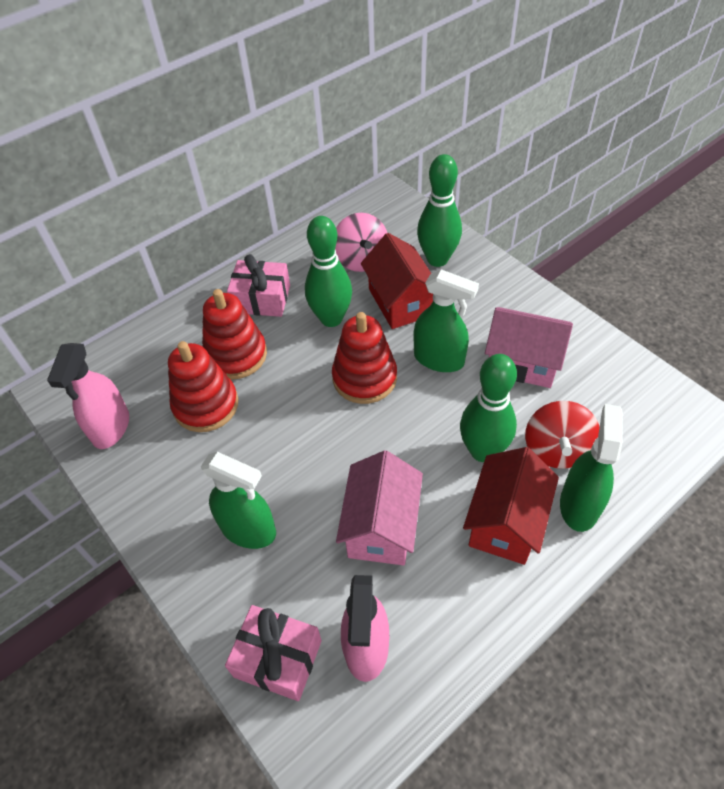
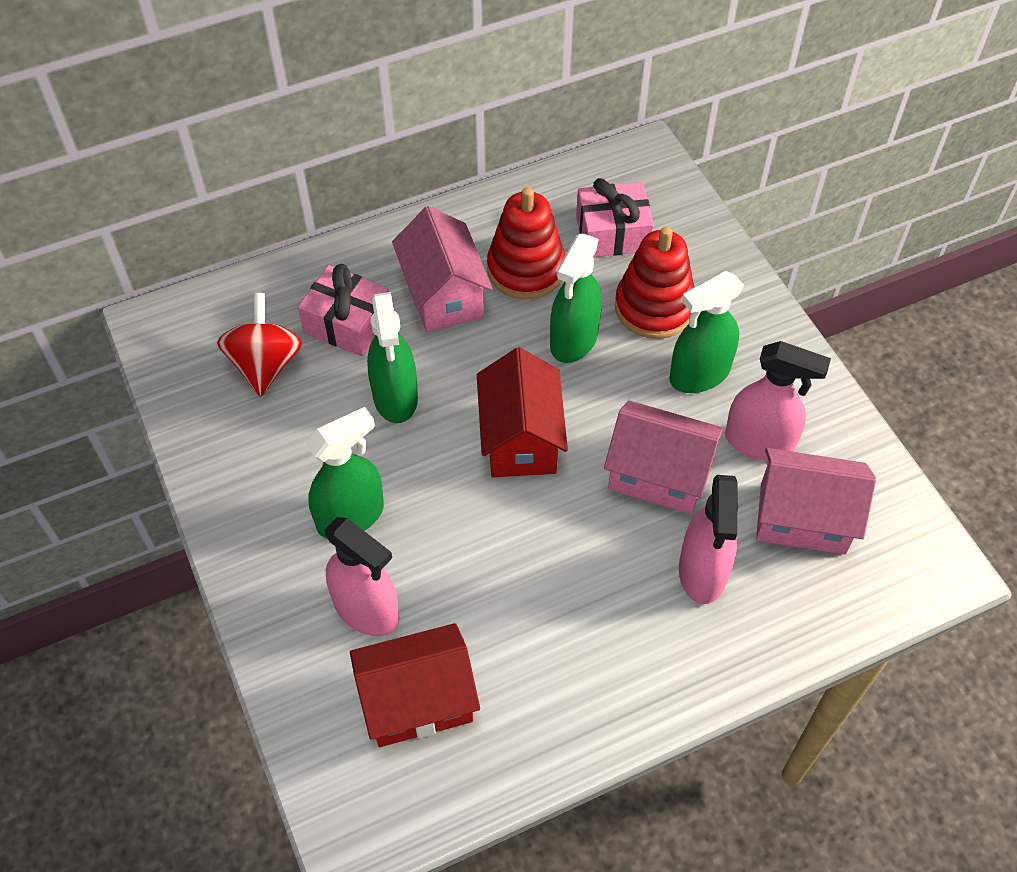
green bowling pin: 3 -> 0
green spray bottle: 3 -> 4
pink house: 2 -> 3
pink spinning top: 1 -> 0
pink spray bottle: 2 -> 3
red stacking toy: 3 -> 2

